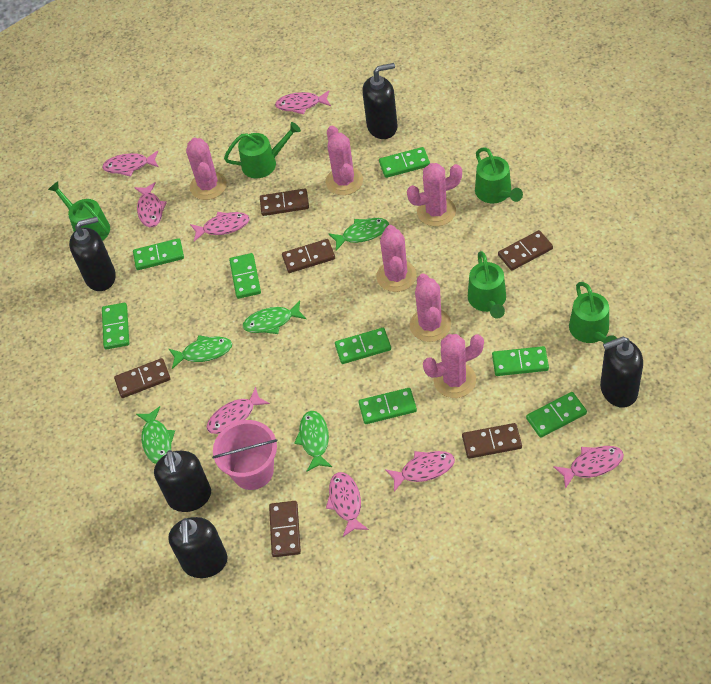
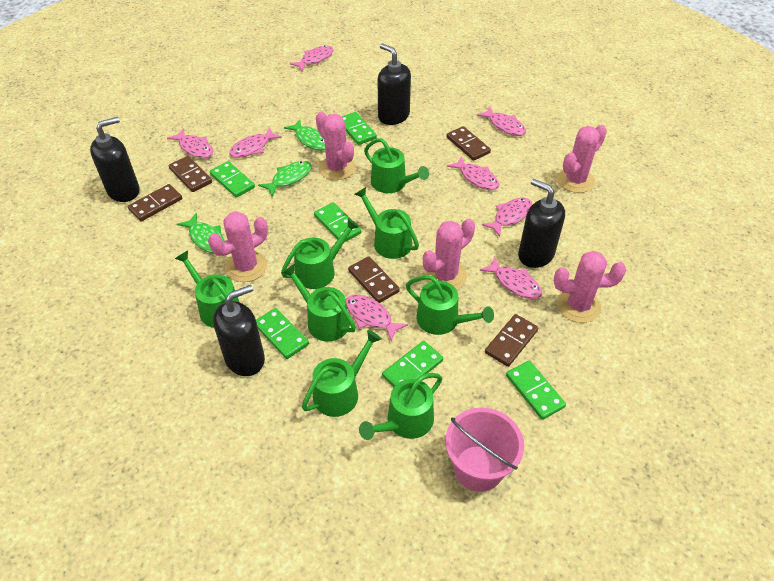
black soap dispenser: 5 -> 4
brown domino: 6 -> 5
green domino: 8 -> 6
green fish: 5 -> 3
green watering can: 5 -> 8
pink cactus: 6 -> 5

